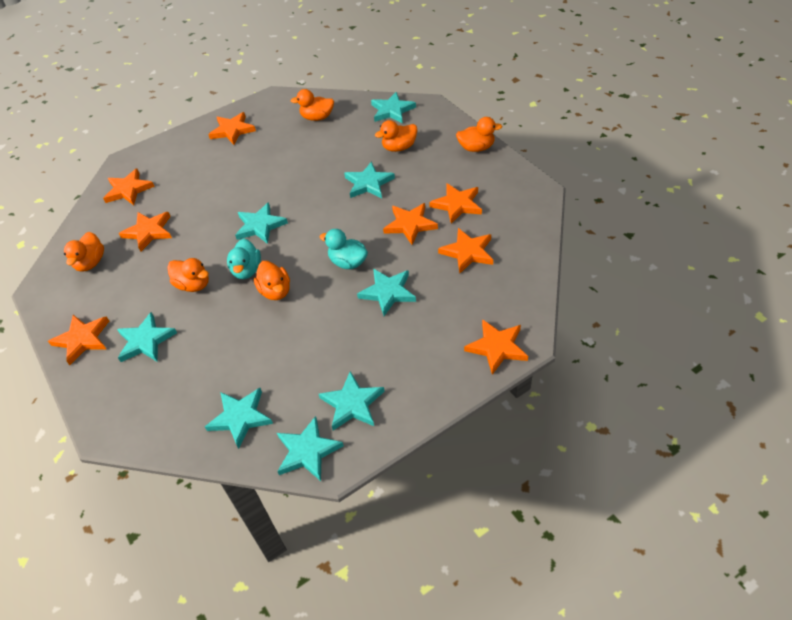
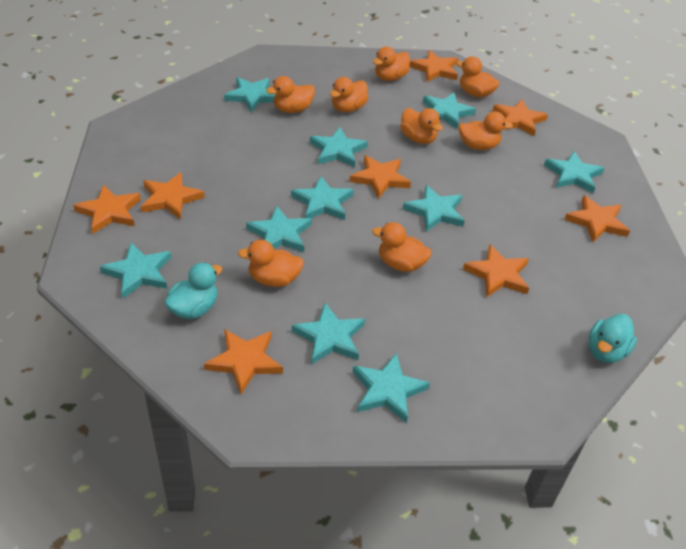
orange duck: 6 -> 8
turquoise star: 8 -> 10

